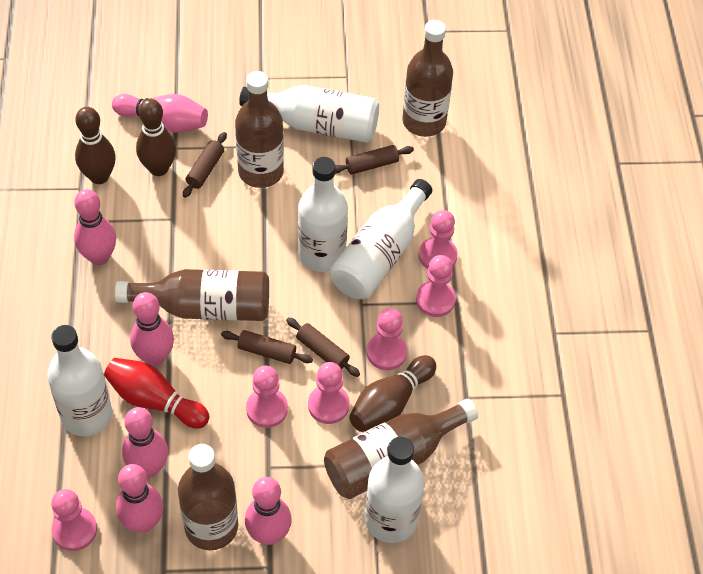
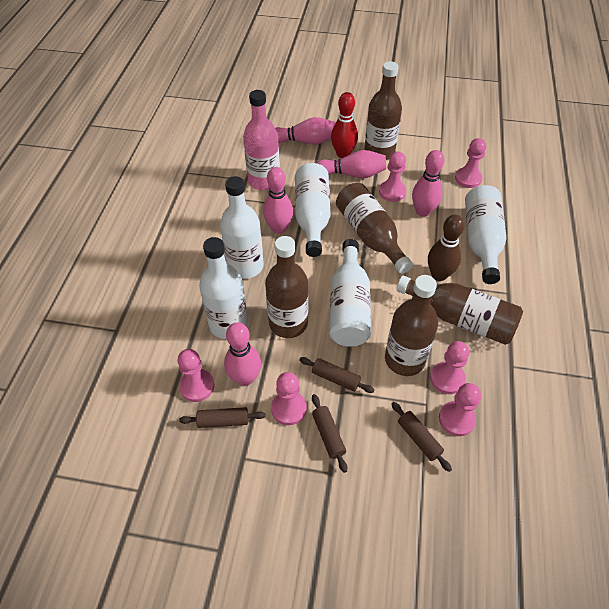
brown bowling pin: 3 -> 1
pink bottle: 0 -> 1
pink bowling pin: 6 -> 5

